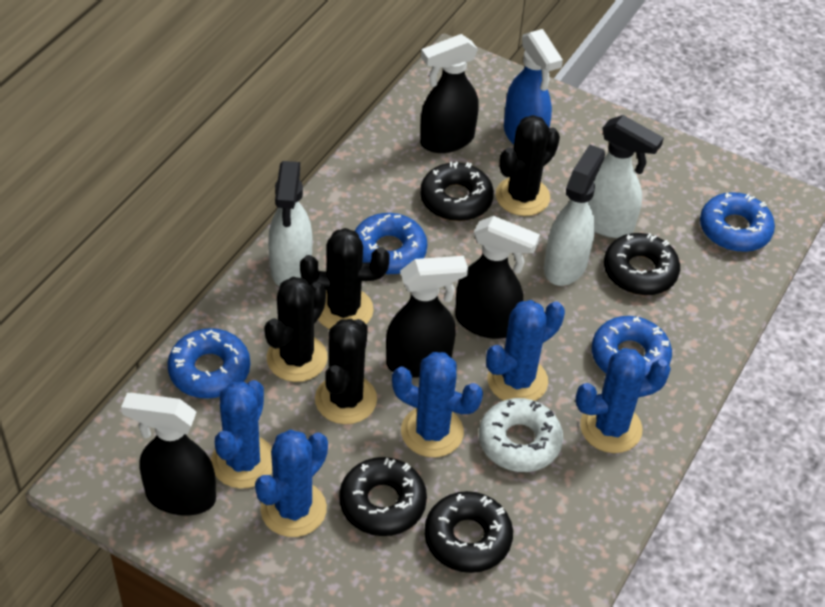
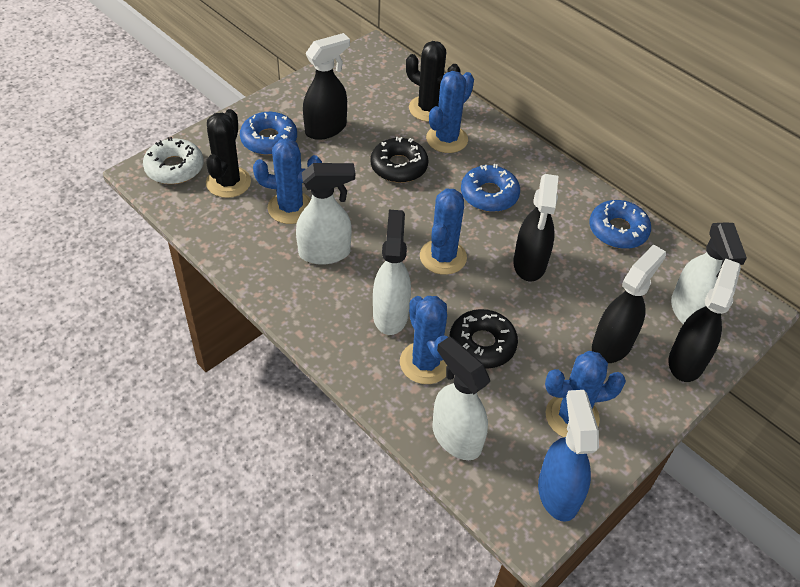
black cactus: 4 -> 2
black donut: 4 -> 2
blue donut: 4 -> 3
white spray bottle: 3 -> 4

